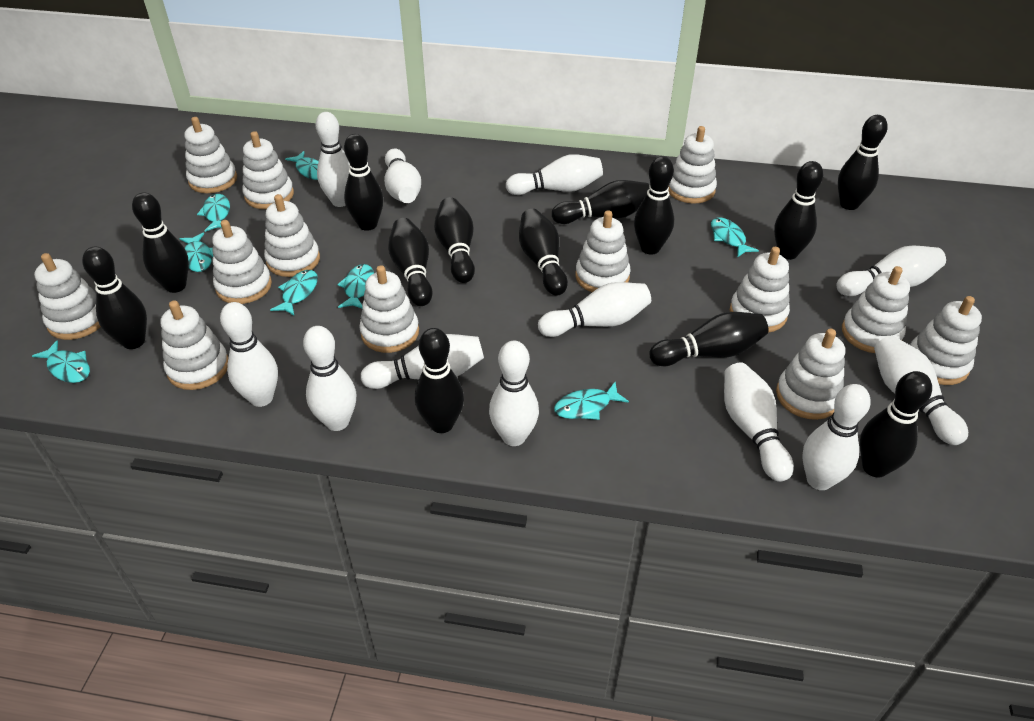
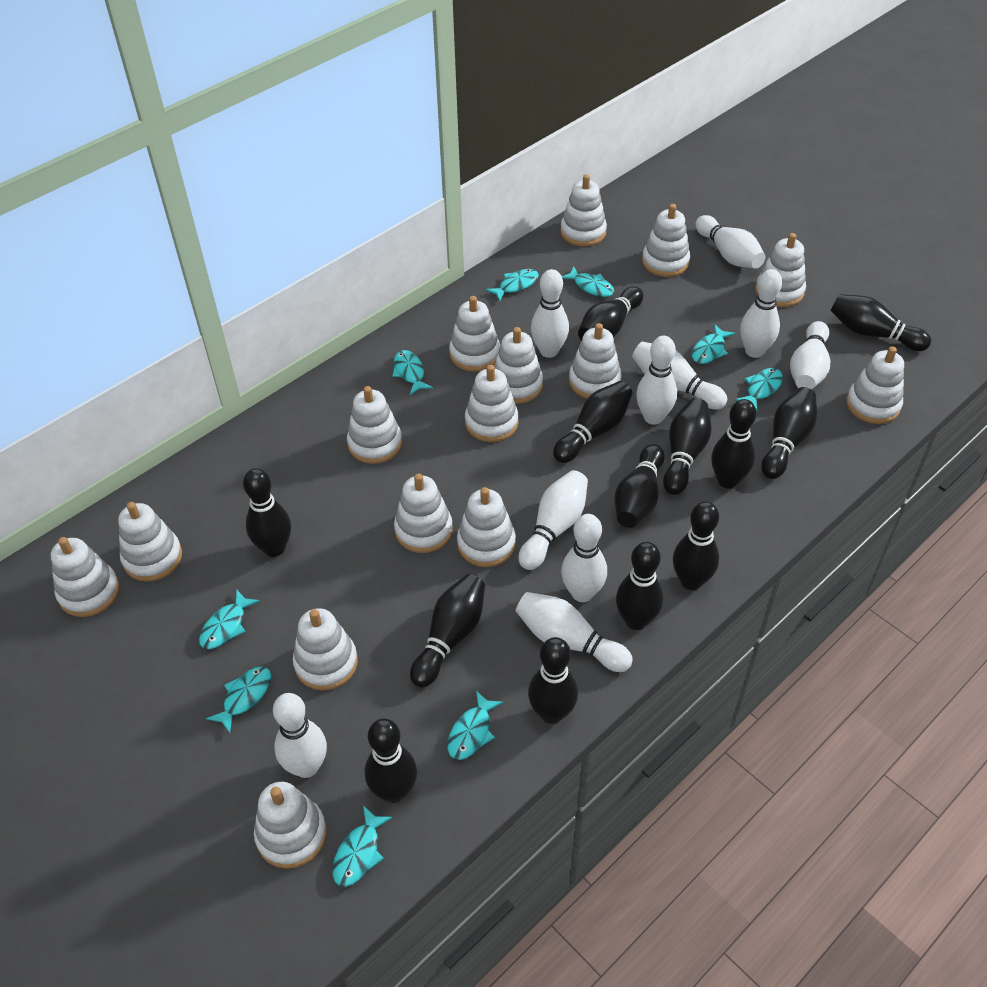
turquoise fish: 8 -> 9
white bowling pin: 12 -> 10
white stacking toy: 13 -> 15

